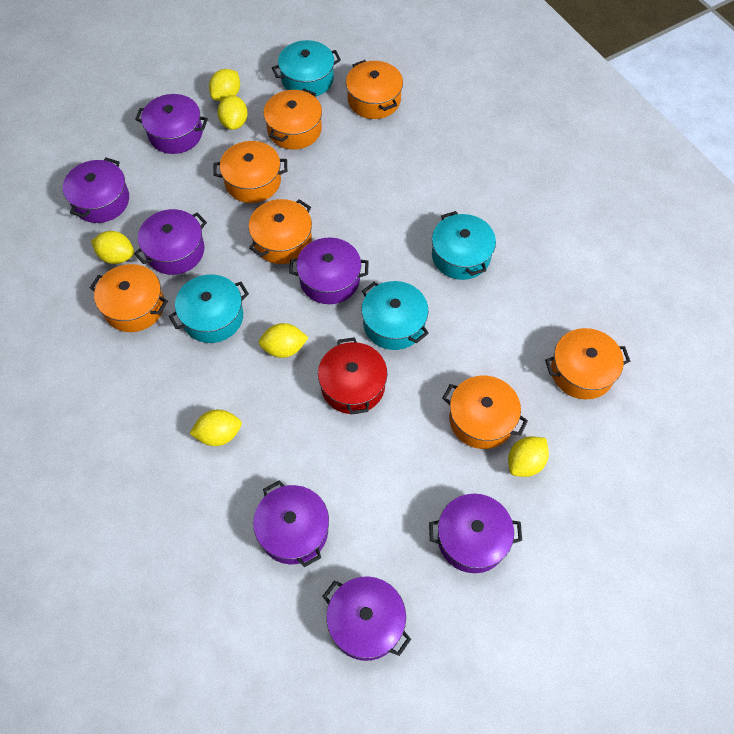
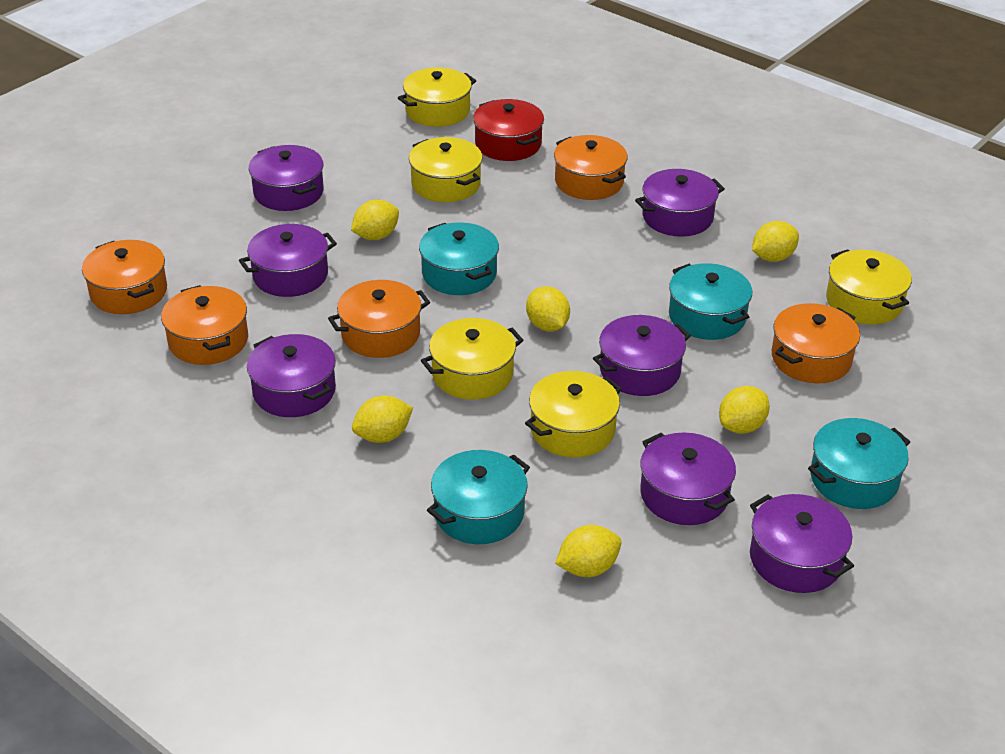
orange pot: 7 -> 5
yellow pot: 0 -> 5

